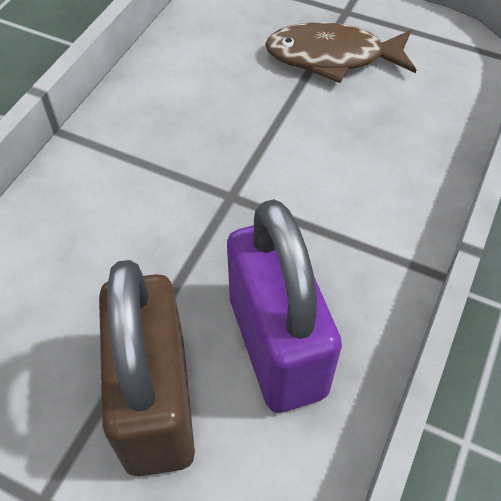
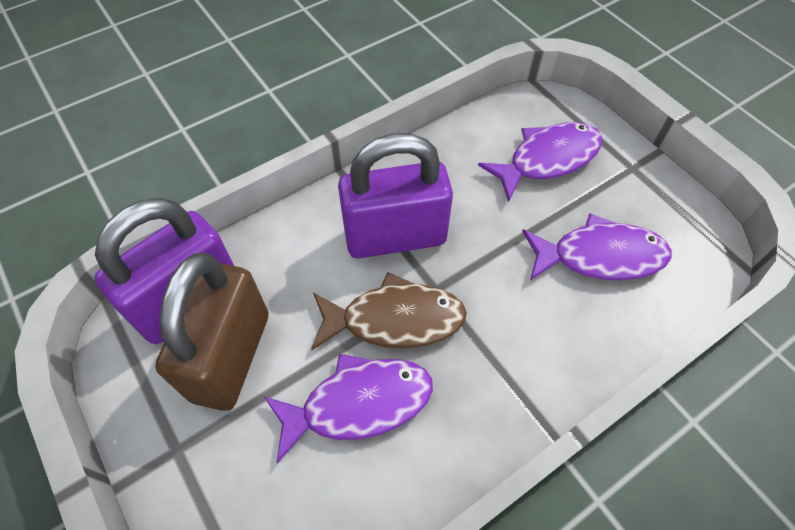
purple fish: 0 -> 3
purple padlock: 1 -> 2

